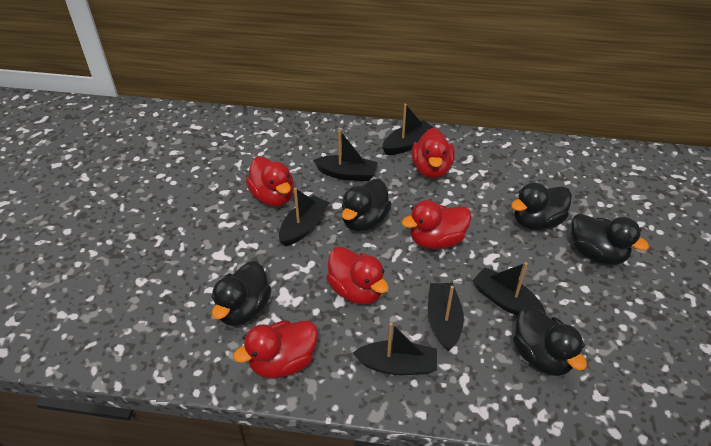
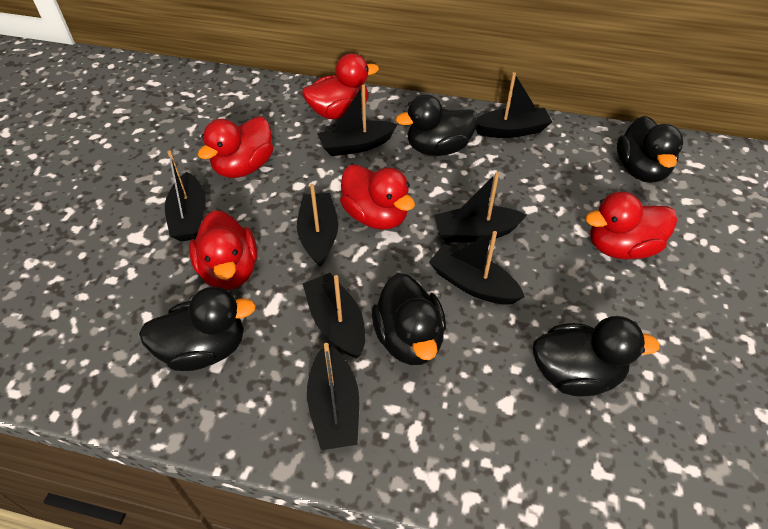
black boat: 6 -> 8

